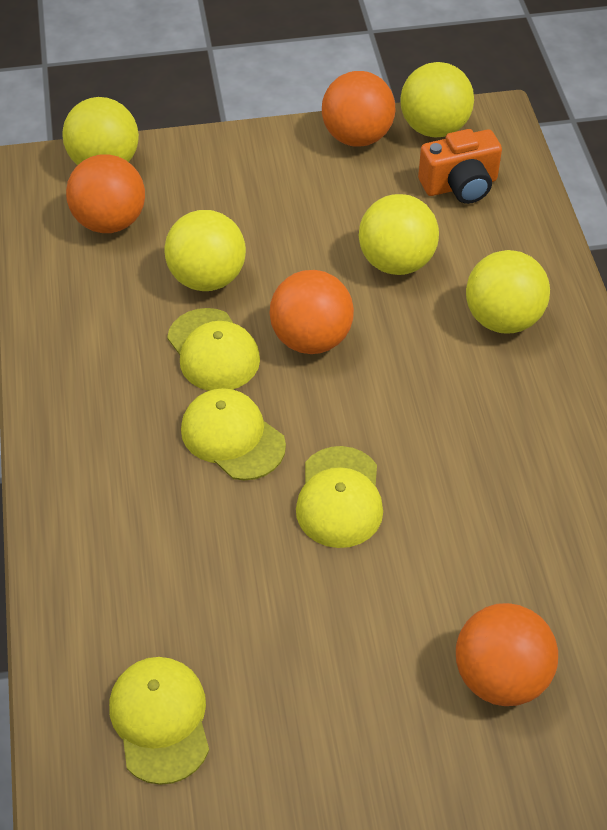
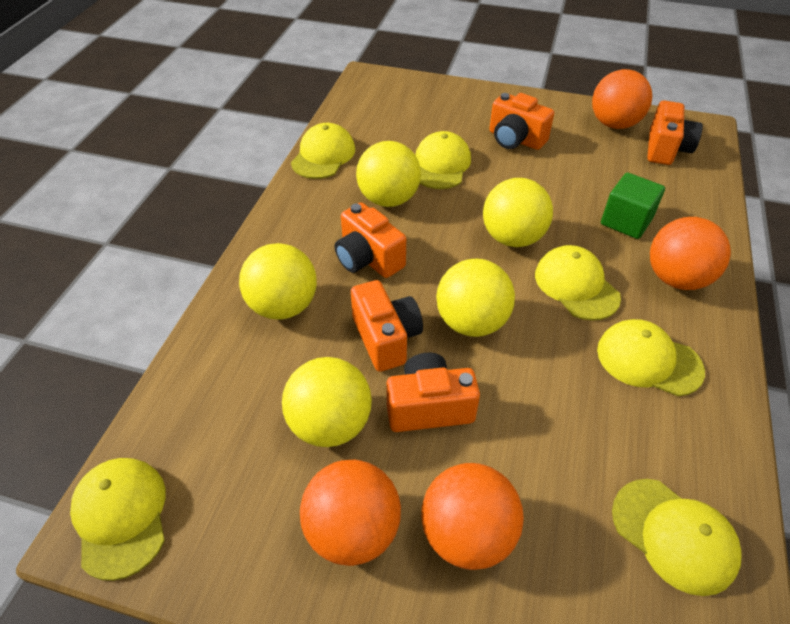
green cube: 0 -> 1
orange camera: 1 -> 5
yellow cap: 4 -> 6

